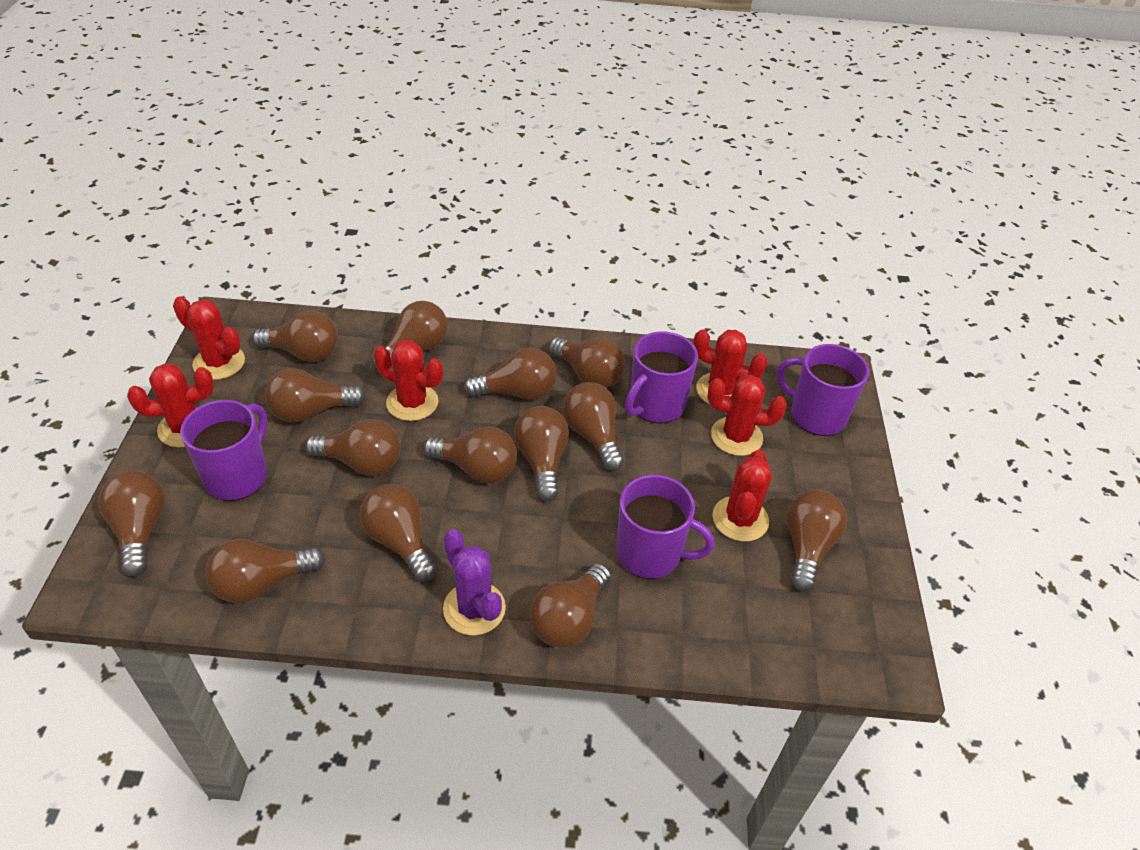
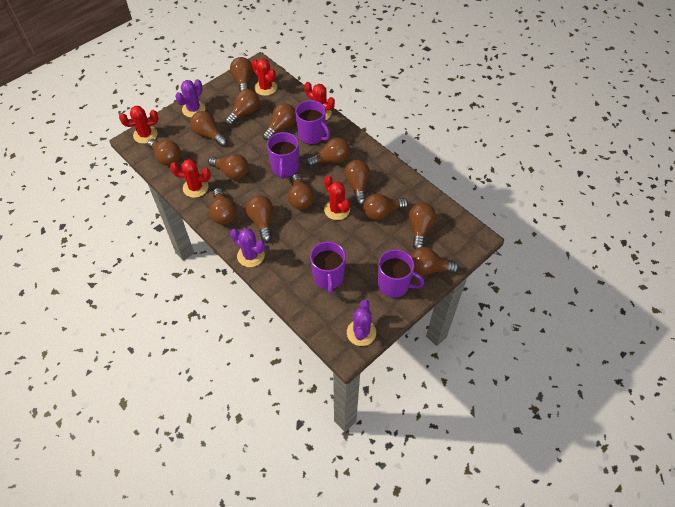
purple cactus: 1 -> 3
red cactus: 6 -> 5

